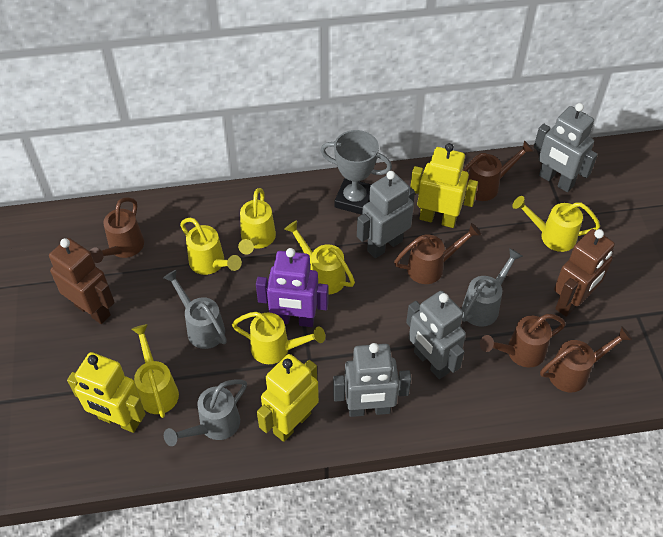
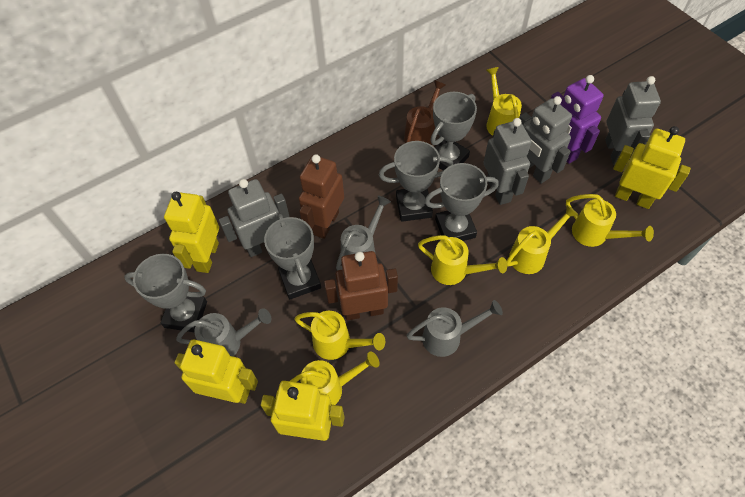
brown watering can: 5 -> 1
grey trophy: 1 -> 5
yellow robot: 3 -> 4

